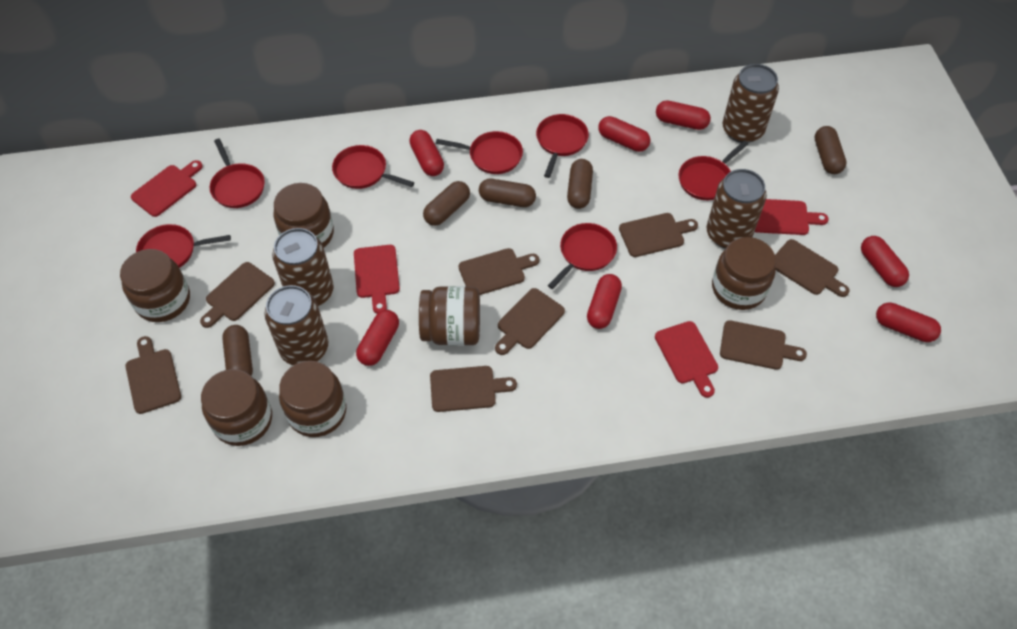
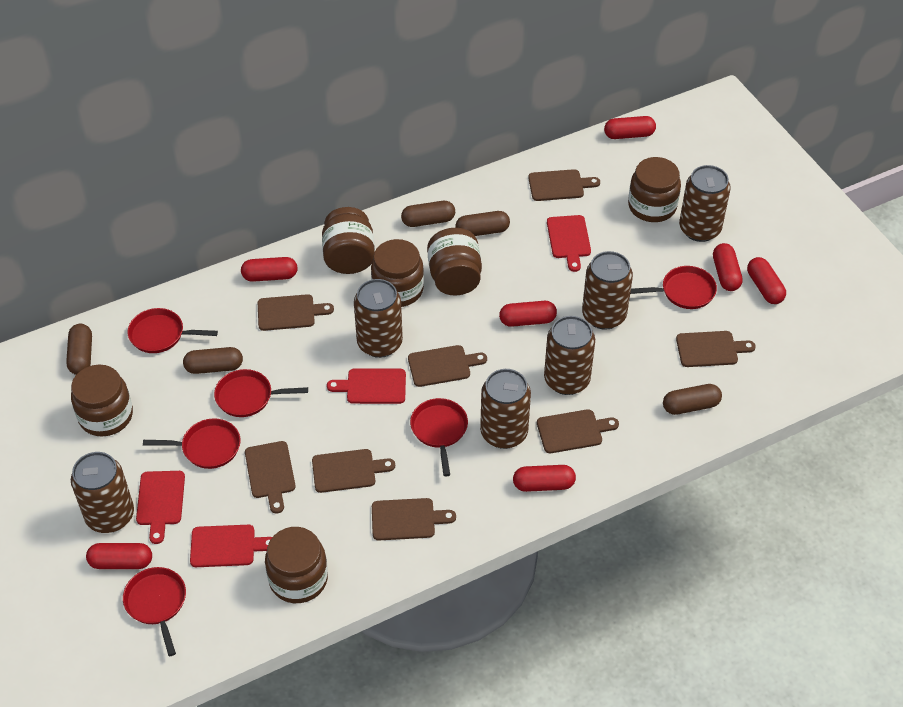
brown can: 4 -> 6
red pan: 7 -> 6

